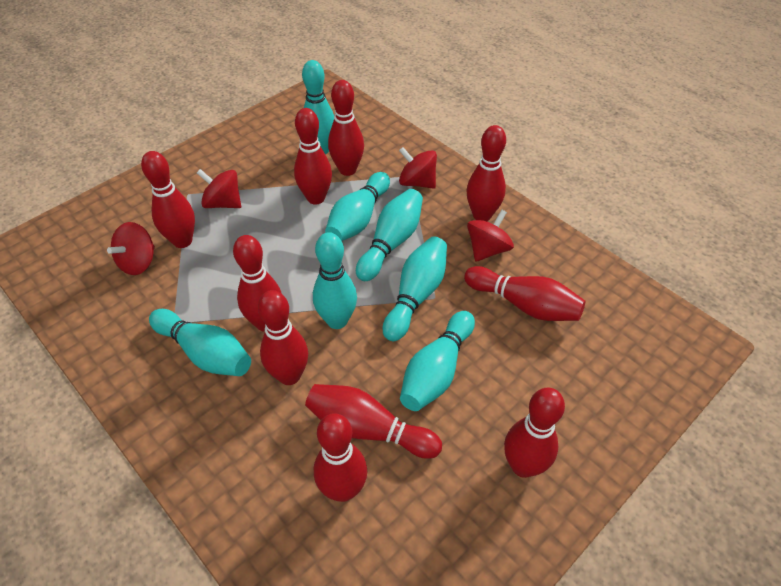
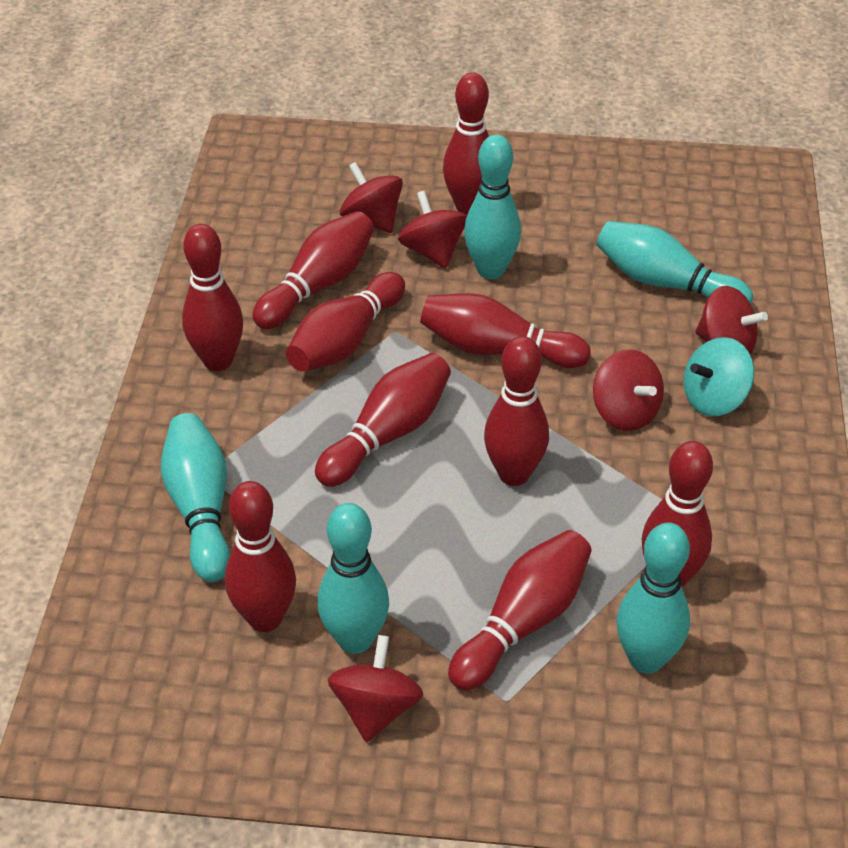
red spinning top: 4 -> 5
turquoise bowling pin: 7 -> 5
turquoise spinning top: 0 -> 1

